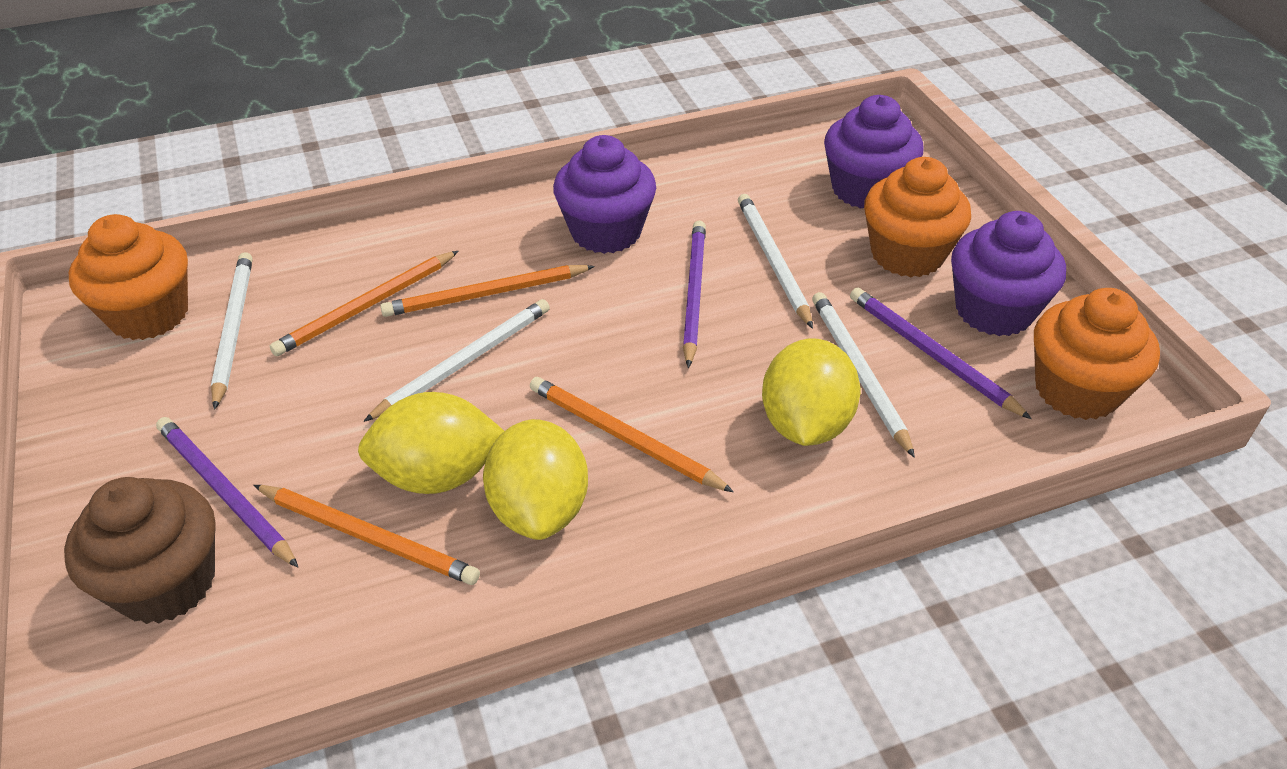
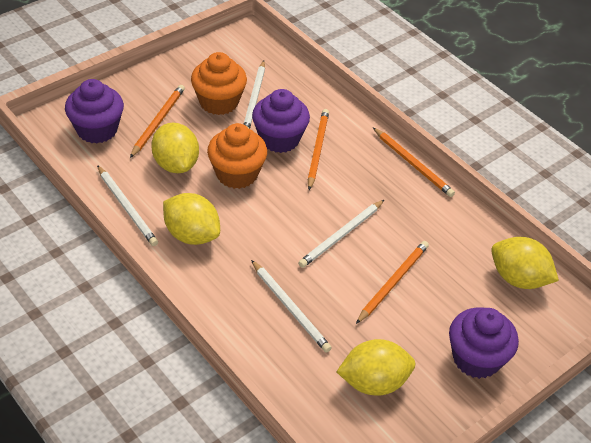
brown cupcake: 1 -> 0
orange cupcake: 3 -> 2
purple pencil: 3 -> 0
yellow lemon: 3 -> 4

